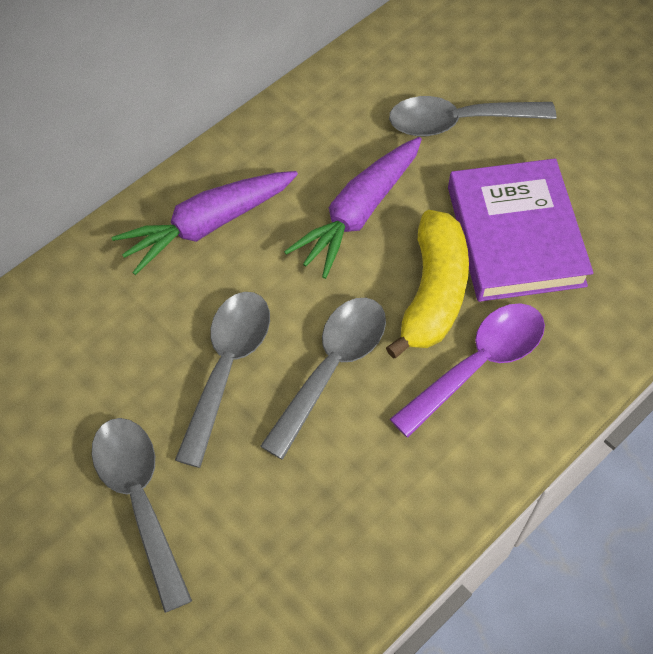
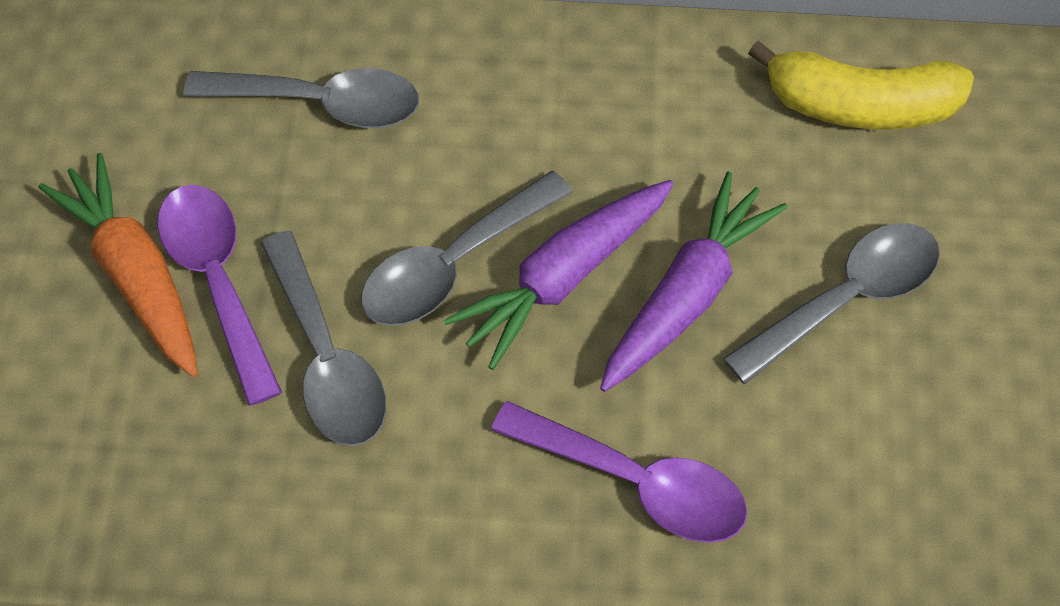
orange carrot: 0 -> 1
purple book: 1 -> 0
purple spoon: 1 -> 2

